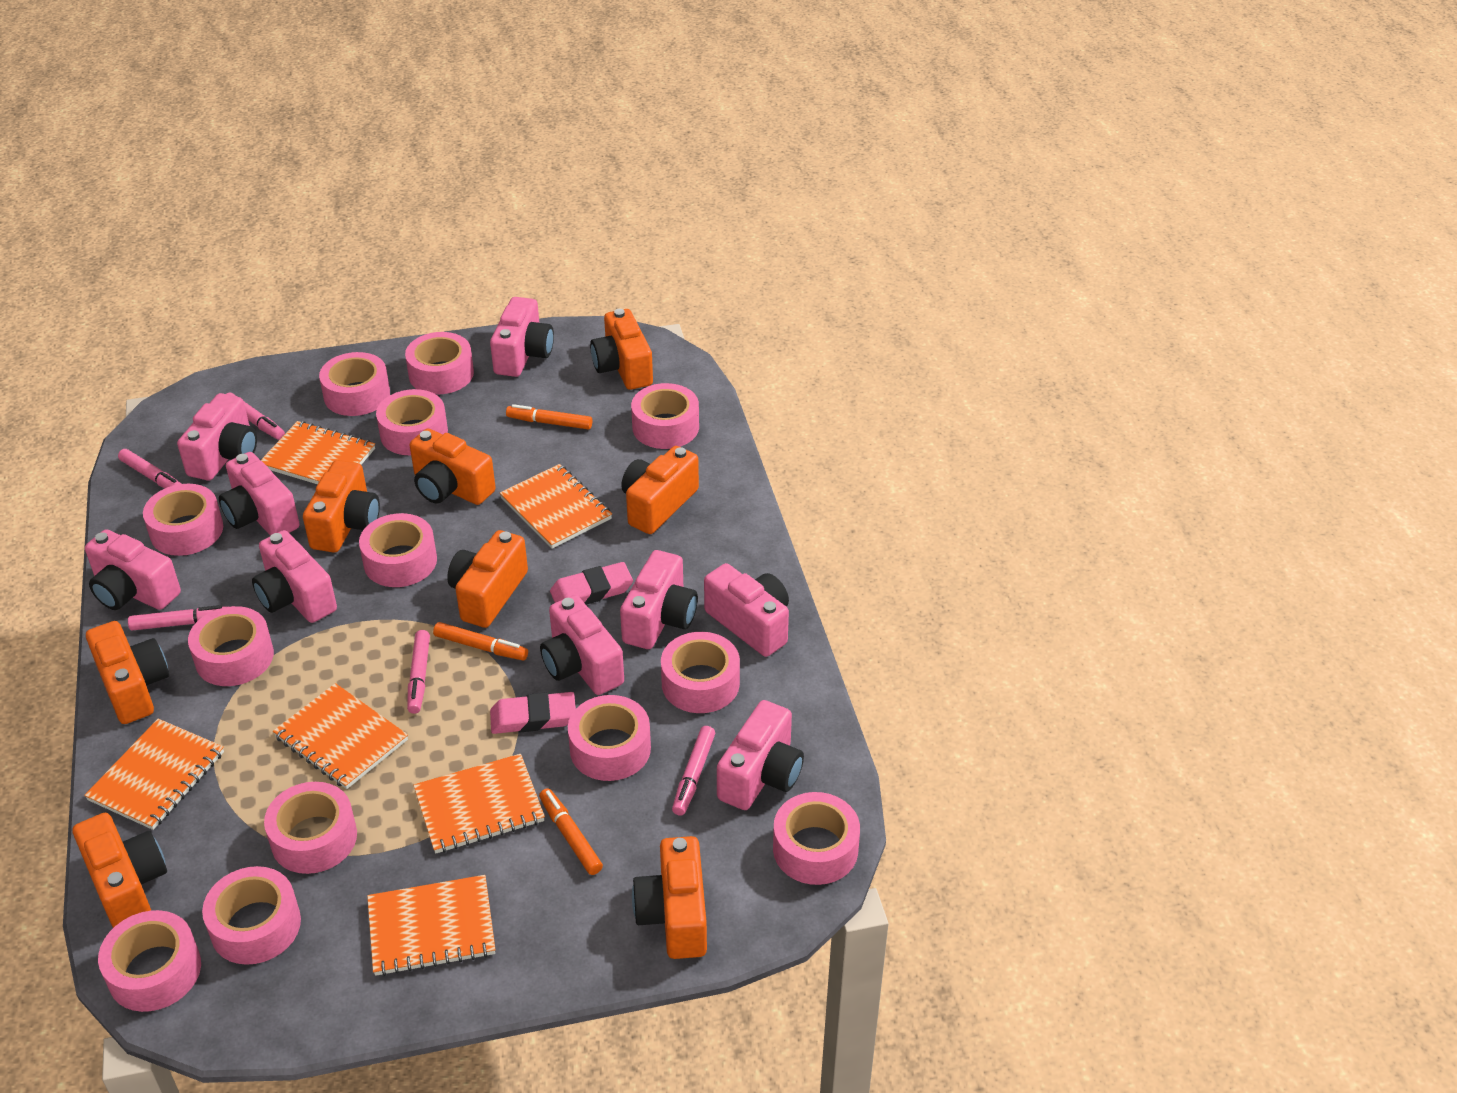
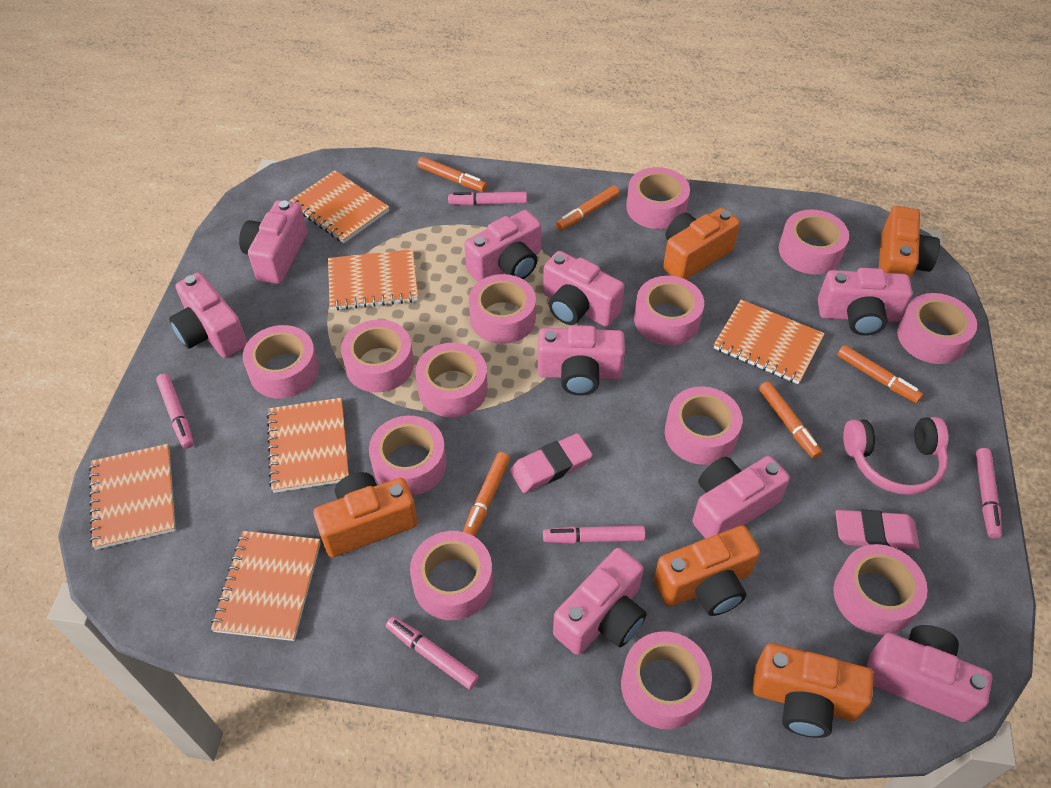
orange camera: 8 -> 5
orange marker: 3 -> 5
pink headphones: 0 -> 1

